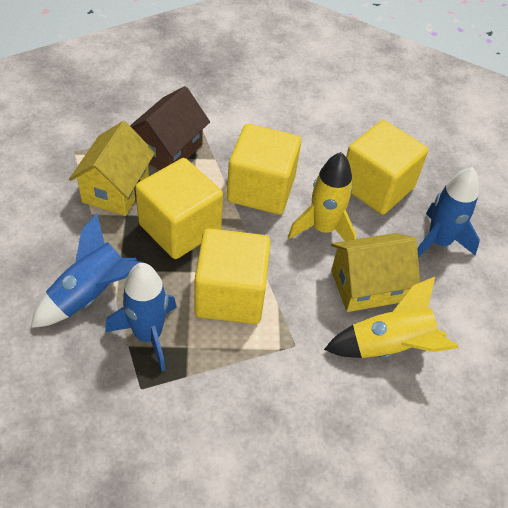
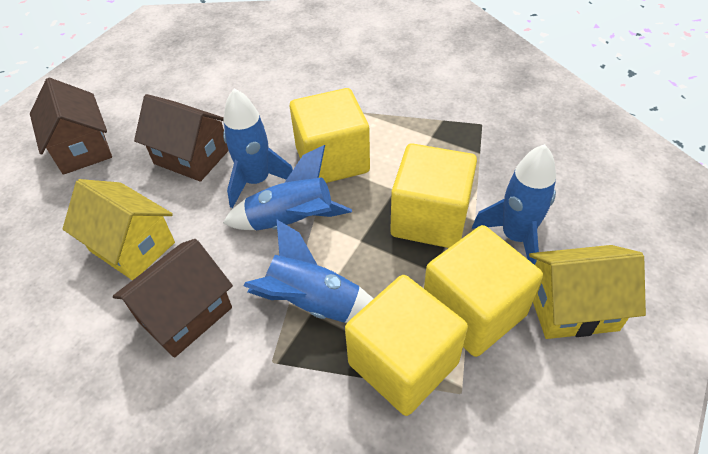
blue rocket: 3 -> 4
brown house: 1 -> 3
yellow rocket: 2 -> 0

